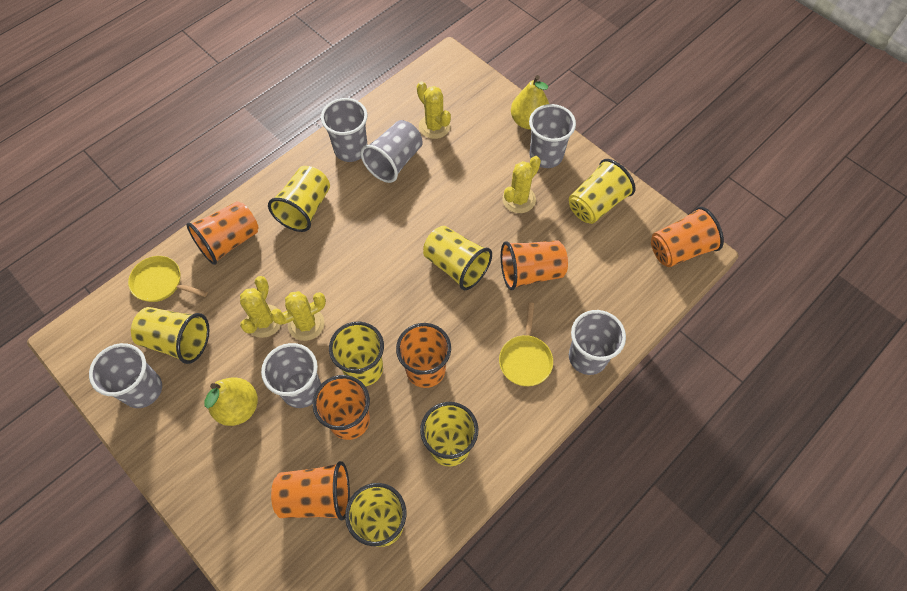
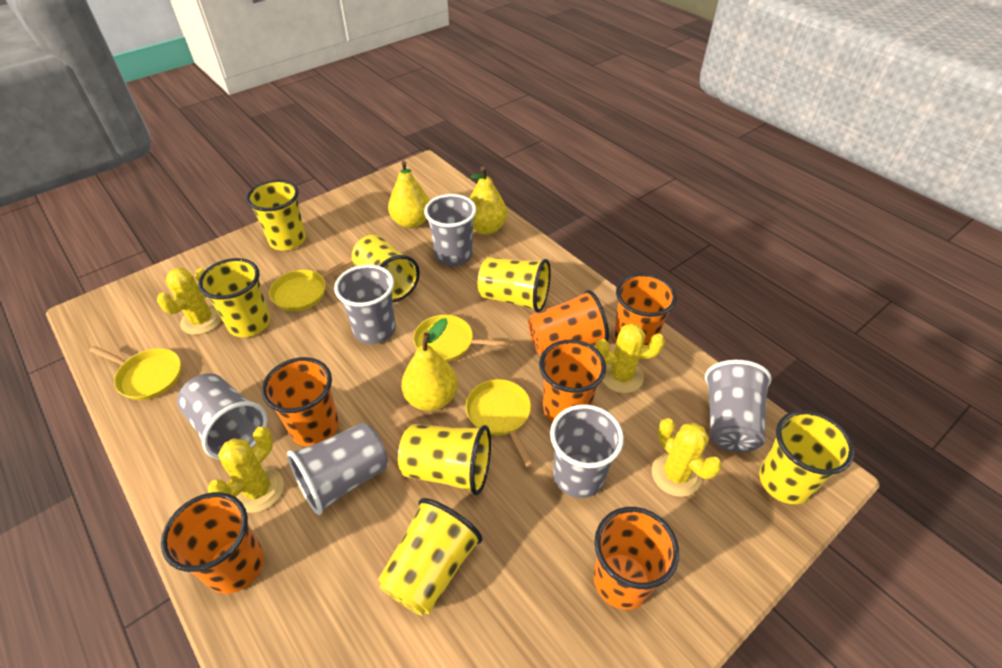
yellow pan: 2 -> 4
yellow pear: 2 -> 3

